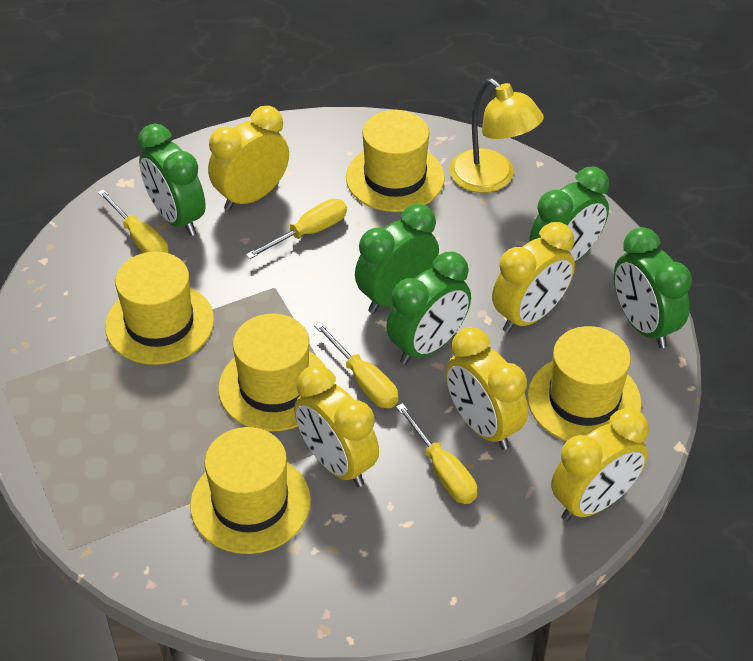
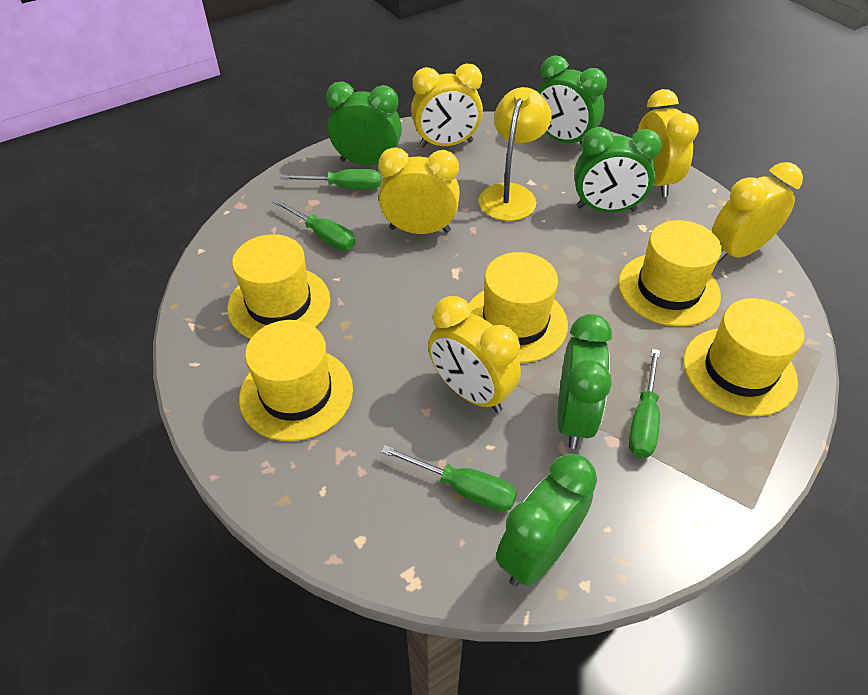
green screwdriver: 0 -> 4
yellow screwdriver: 4 -> 0

